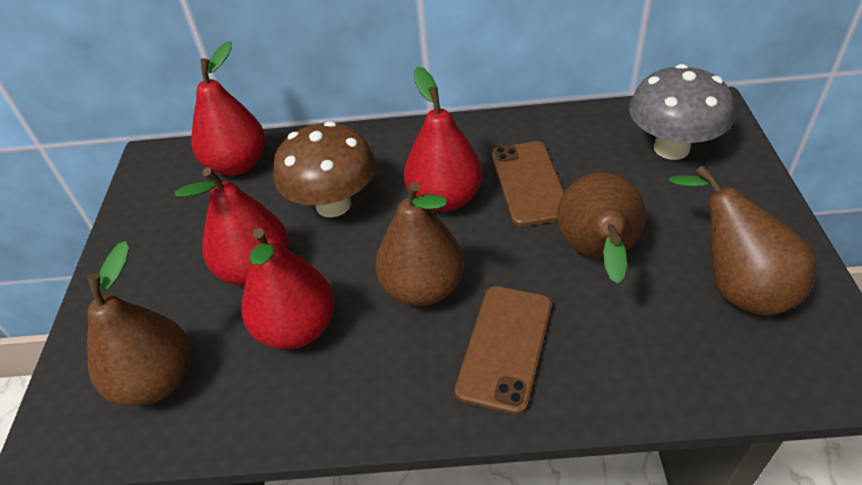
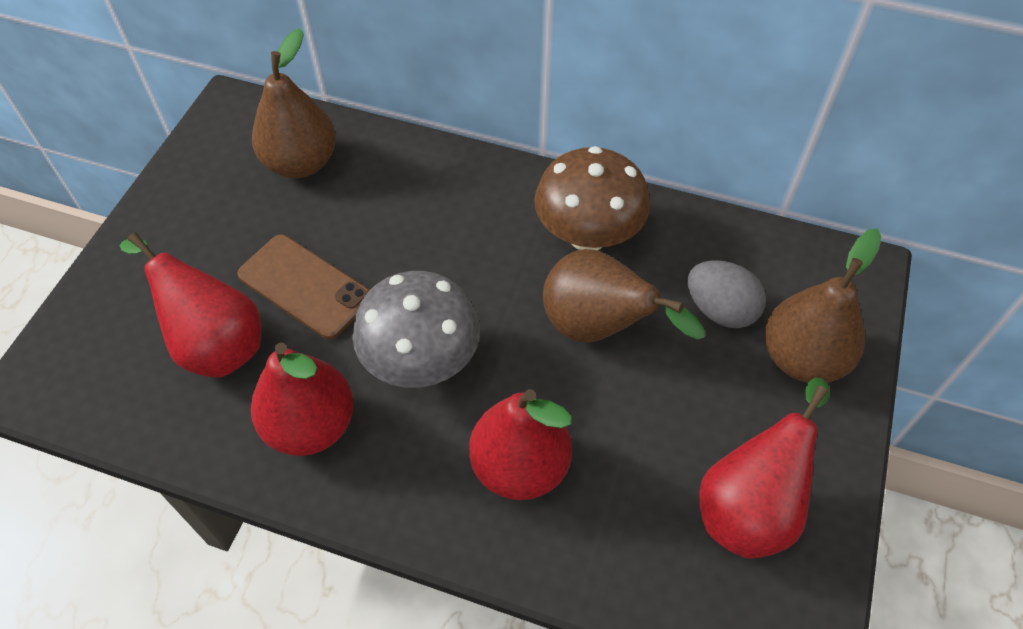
brown pear: 4 -> 3
brown phone: 2 -> 1
grey egg: 0 -> 1

